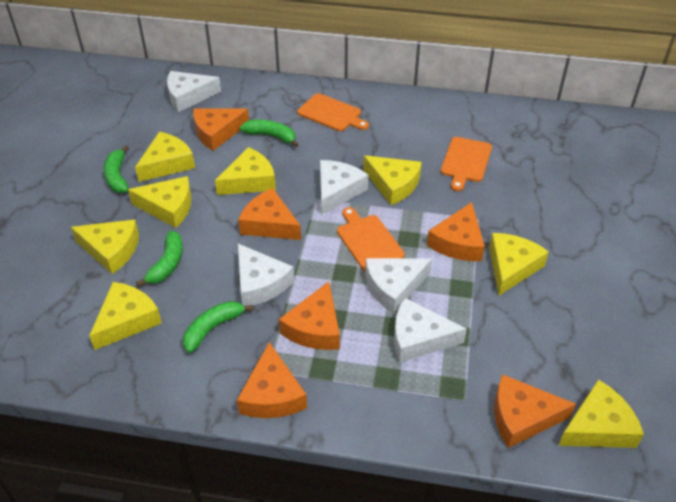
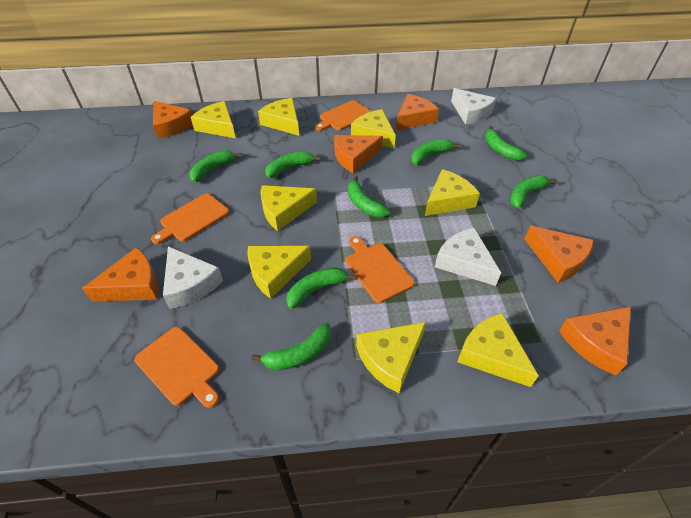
green banana: 4 -> 8
orange cutting board: 3 -> 4
white cheese: 5 -> 3

